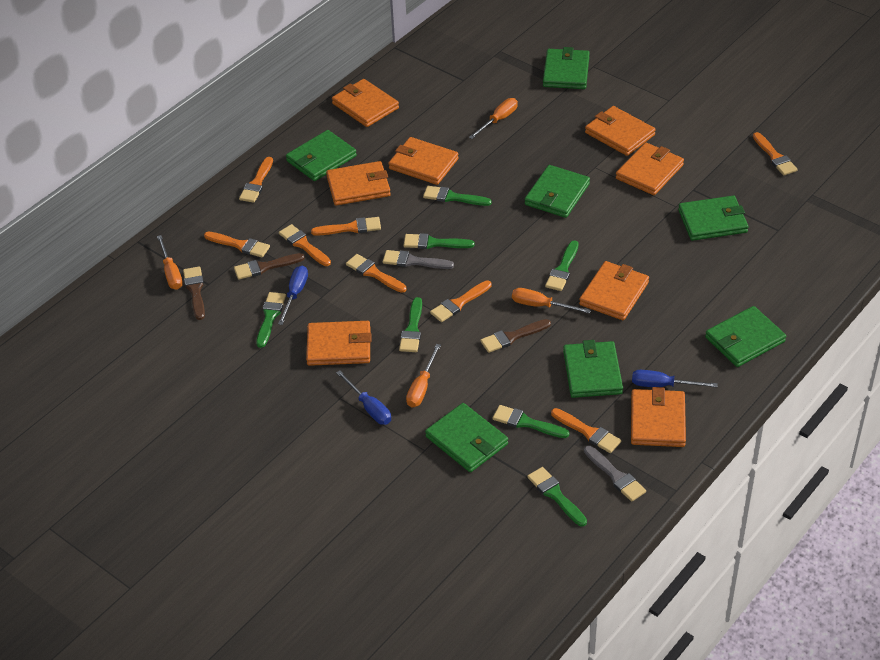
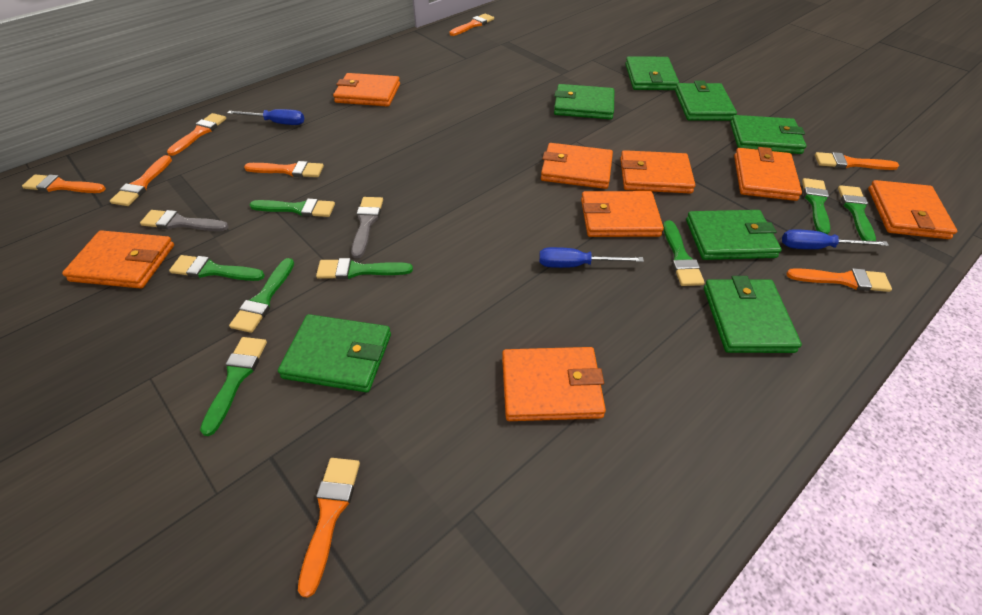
brown brush: 3 -> 0
green brush: 7 -> 8
orange screwdriver: 4 -> 0

